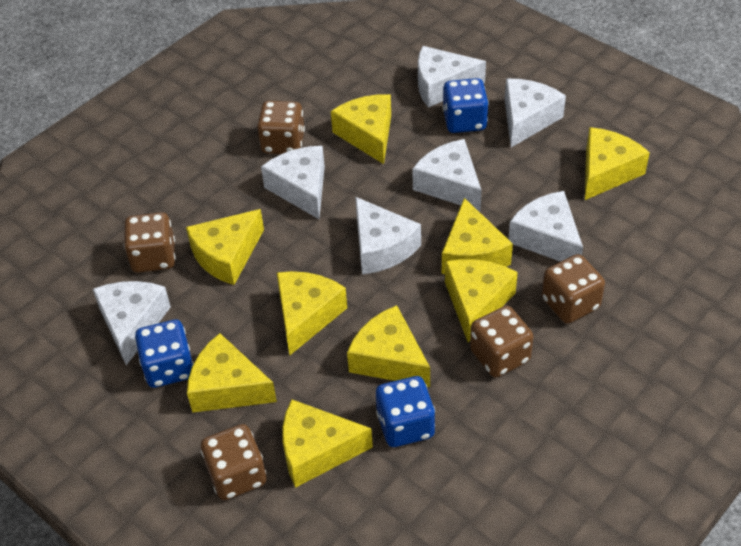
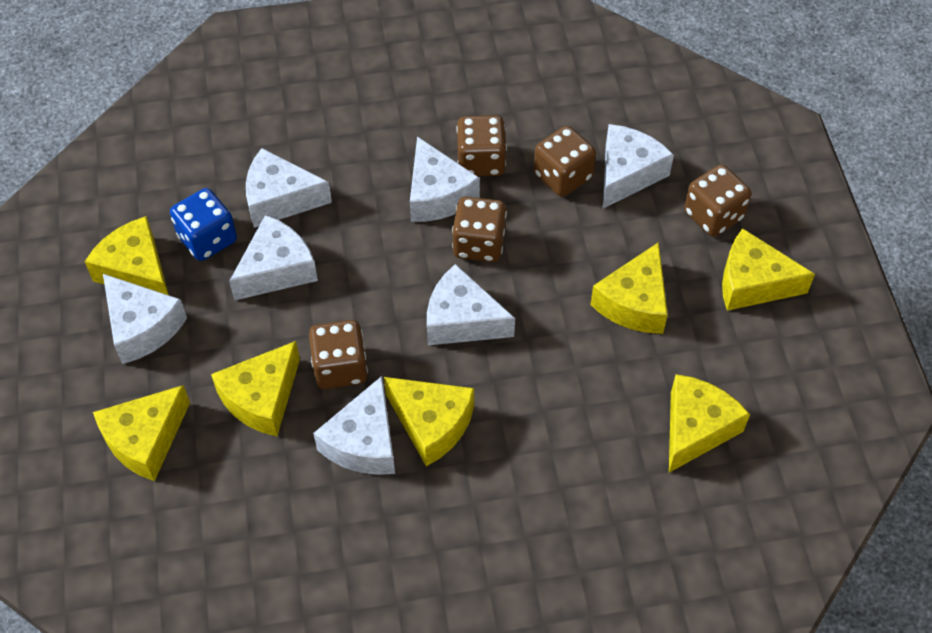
blue dice: 3 -> 1
yellow cheese: 9 -> 7

